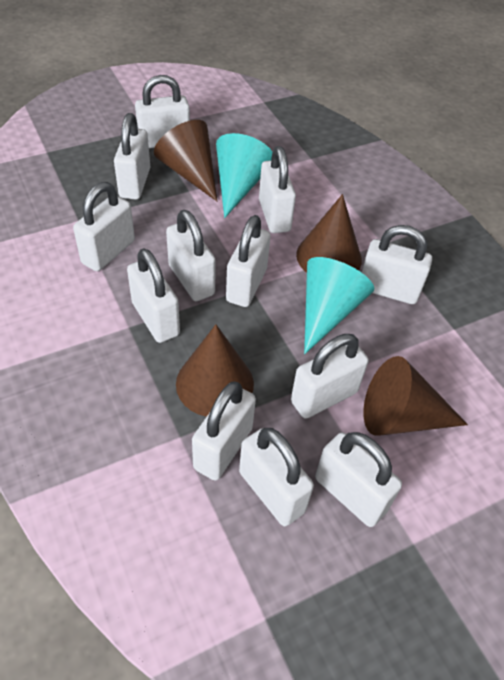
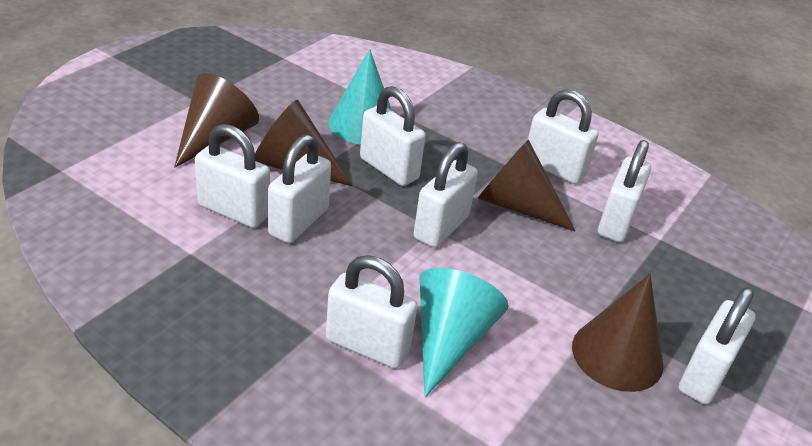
white padlock: 12 -> 8

